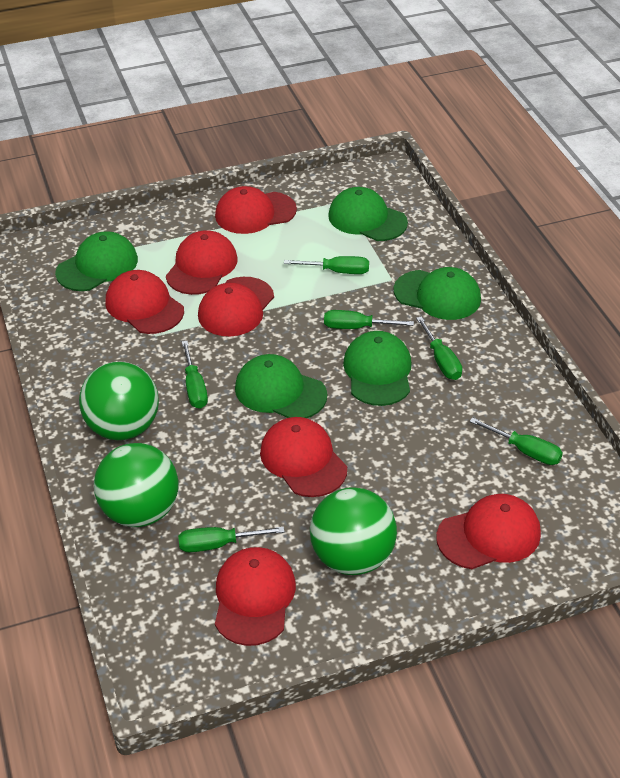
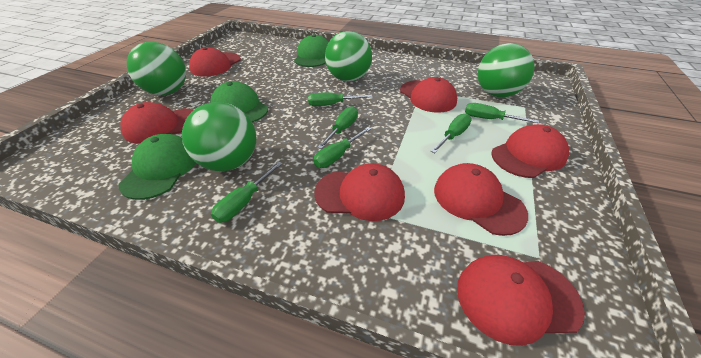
green ball: 3 -> 4
green cap: 5 -> 3

